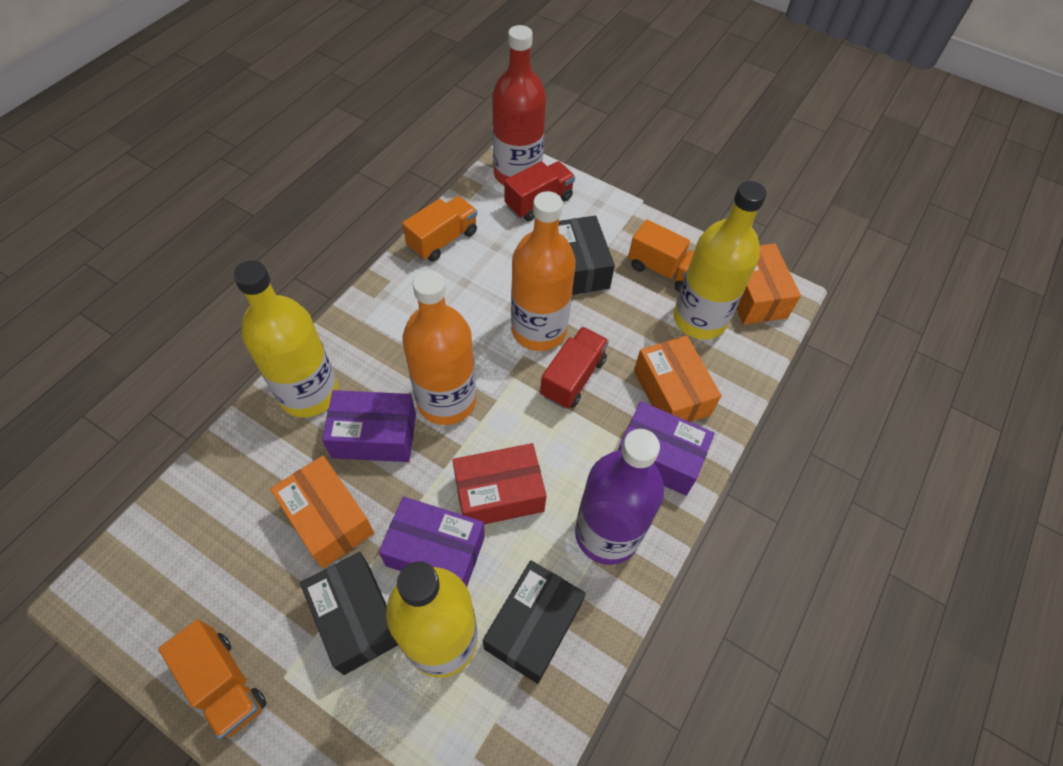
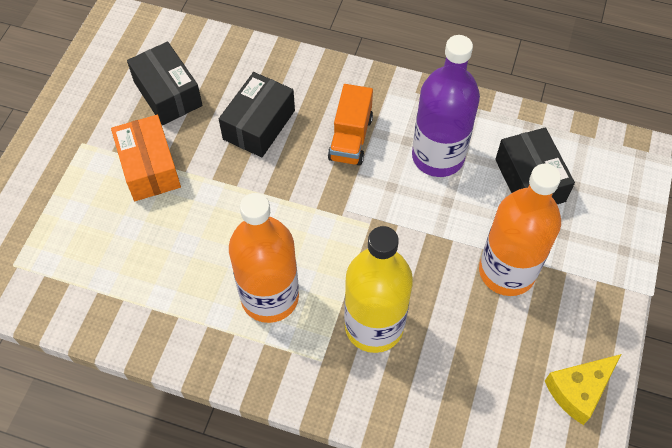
orange box: 3 -> 1
orange truck: 3 -> 1
purple box: 3 -> 0
red bottle: 1 -> 0
red box: 1 -> 0
red truck: 2 -> 0
yellow bottle: 3 -> 1
yellow cheese: 0 -> 1

